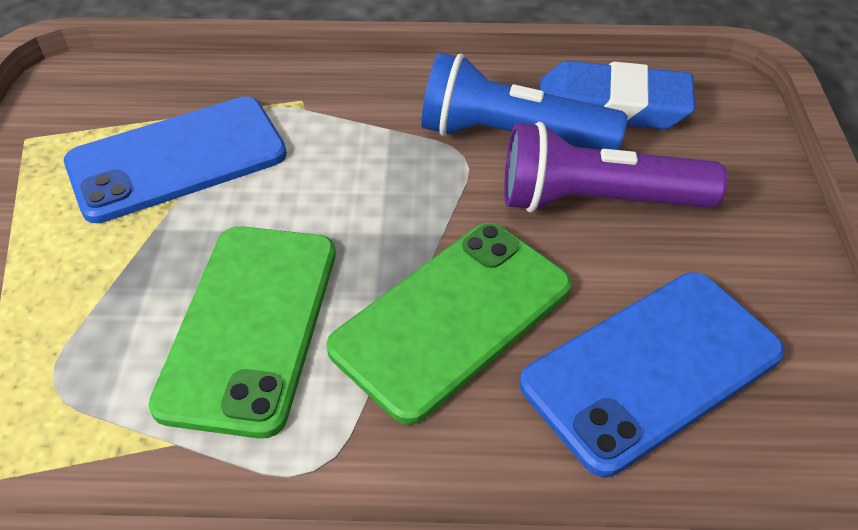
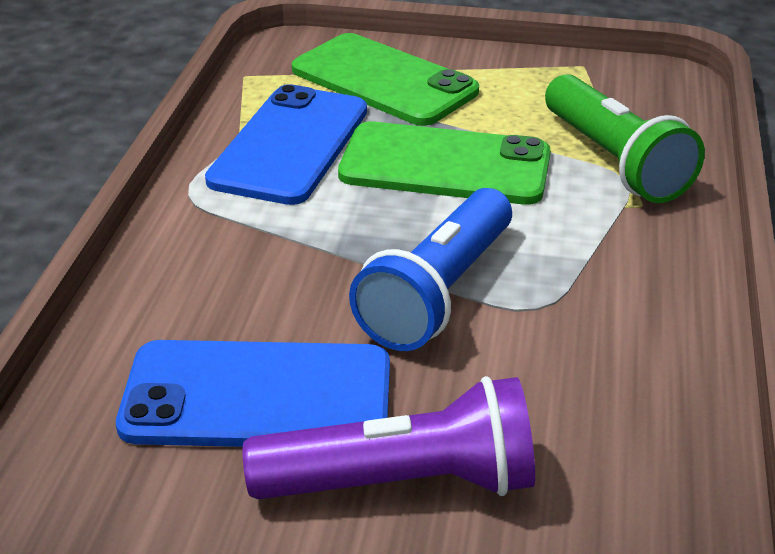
blue eraser: 1 -> 0
green flashlight: 0 -> 1

